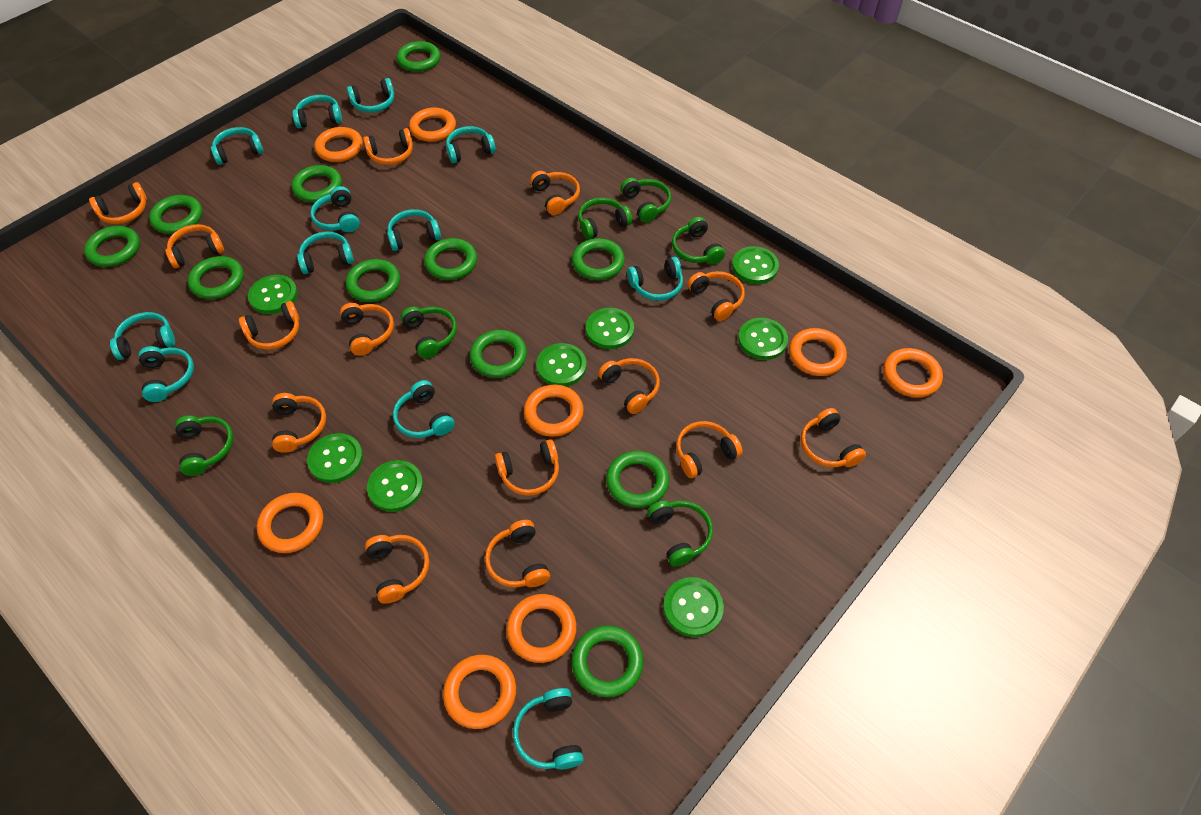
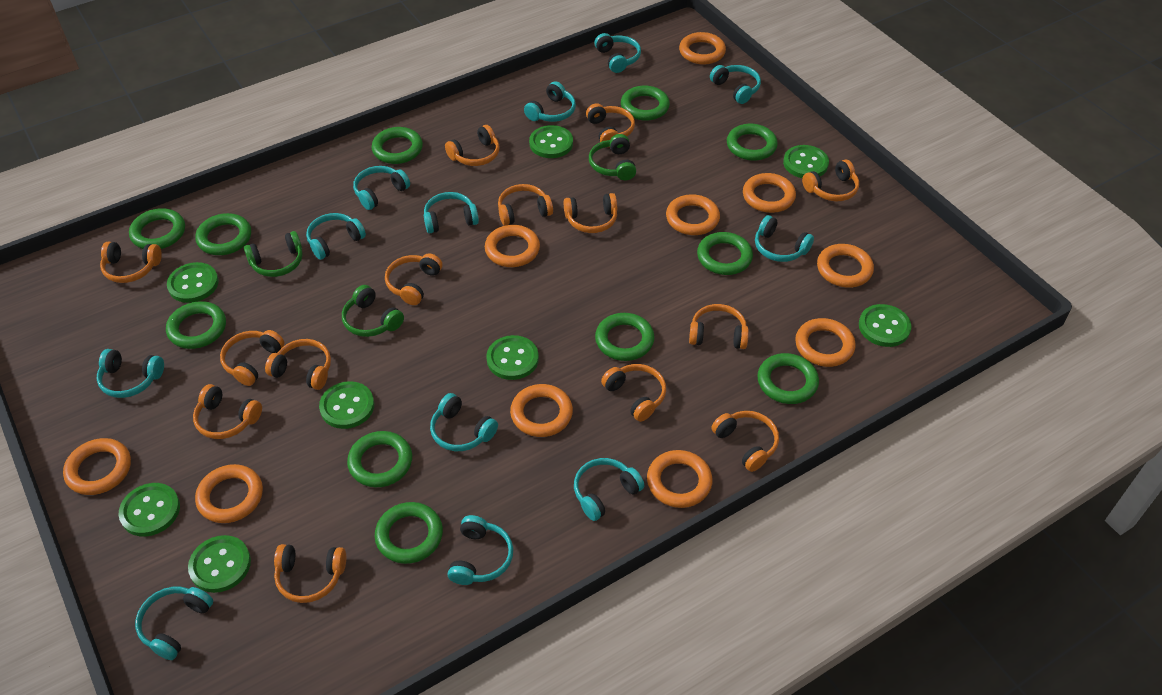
green headphones: 6 -> 3
orange ring: 8 -> 10

